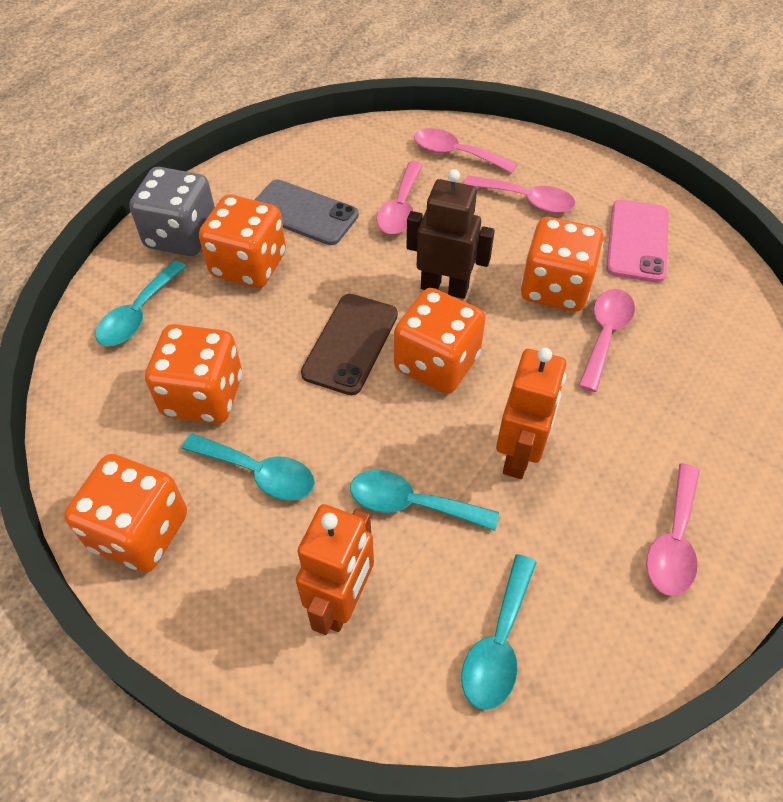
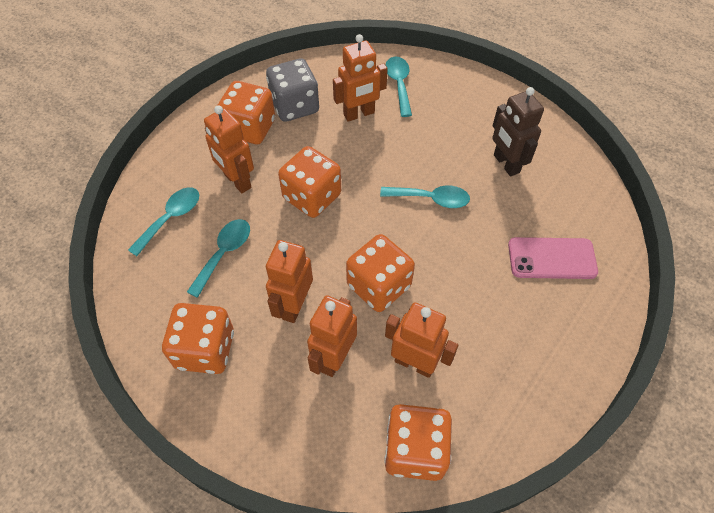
brown phone: 1 -> 0
grey phone: 1 -> 0
orange robot: 2 -> 5
pink spoon: 5 -> 0

